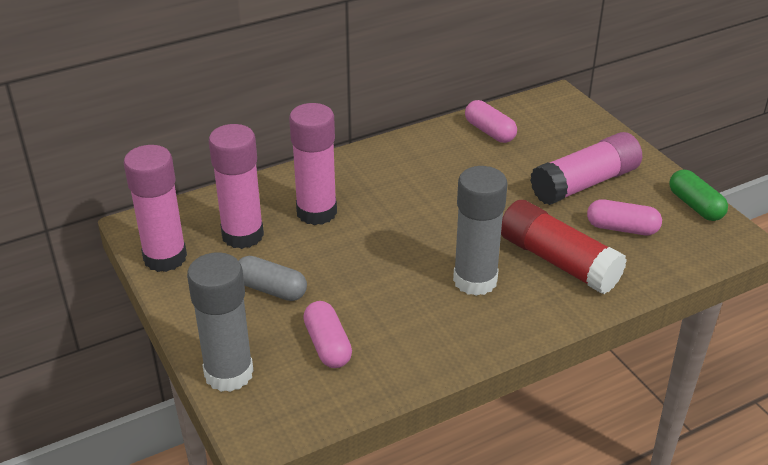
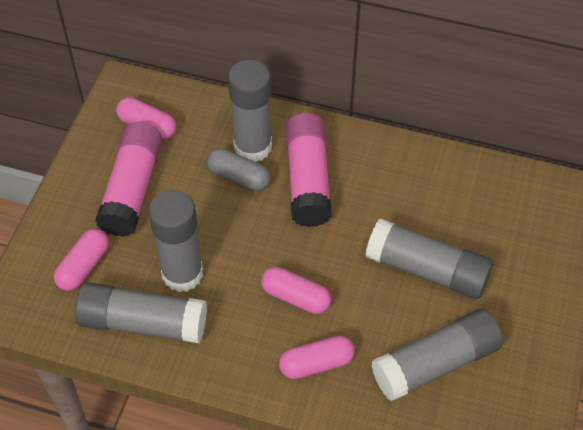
green capsule: 1 -> 0
grey glue stick: 2 -> 5
pink capsule: 3 -> 4
pink glue stick: 4 -> 2
red glue stick: 1 -> 0

